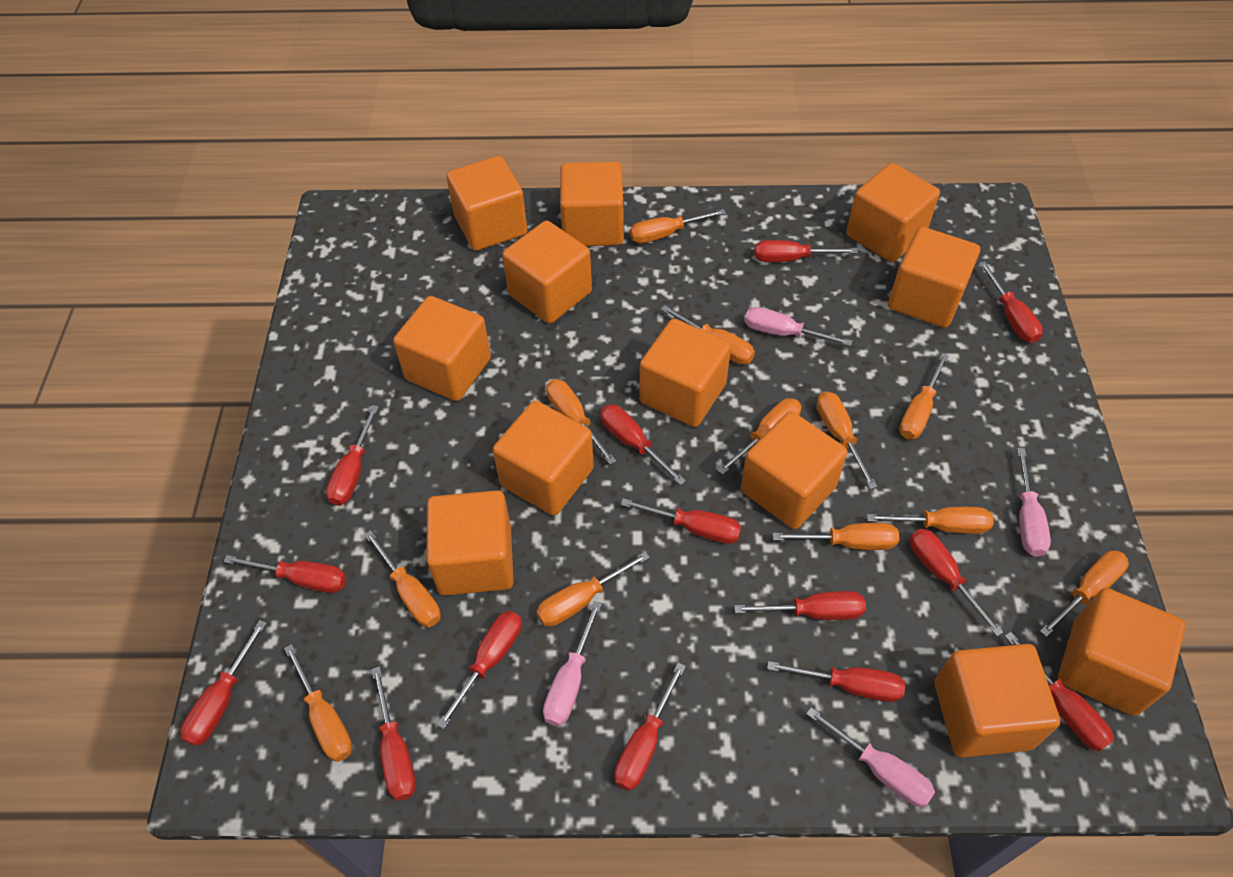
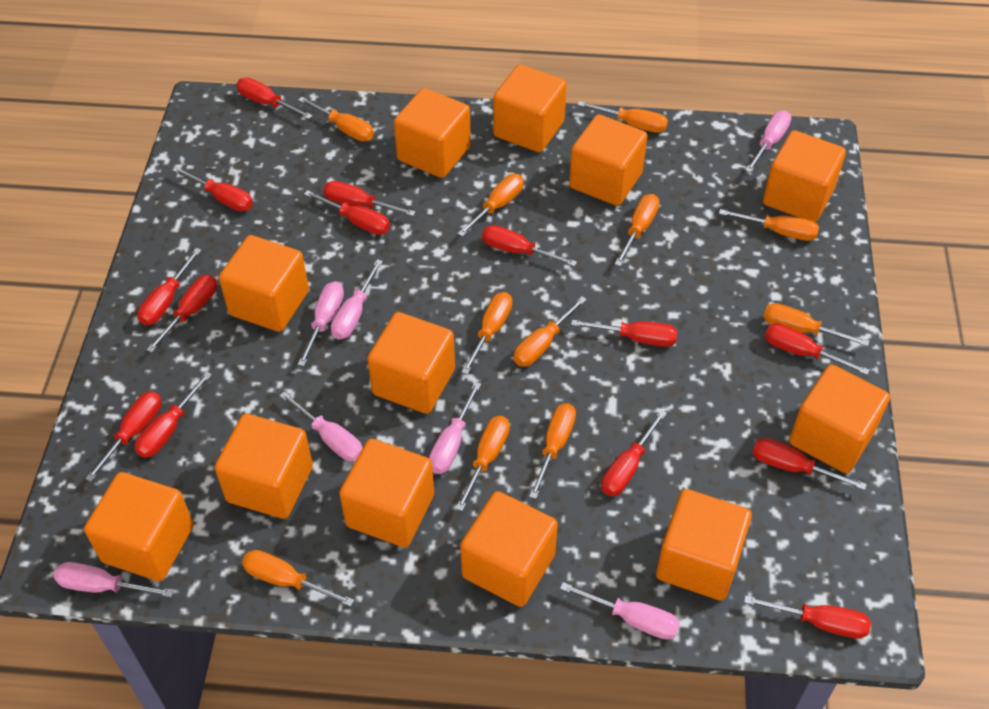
orange screwdriver: 12 -> 11
pink screwdriver: 4 -> 7

